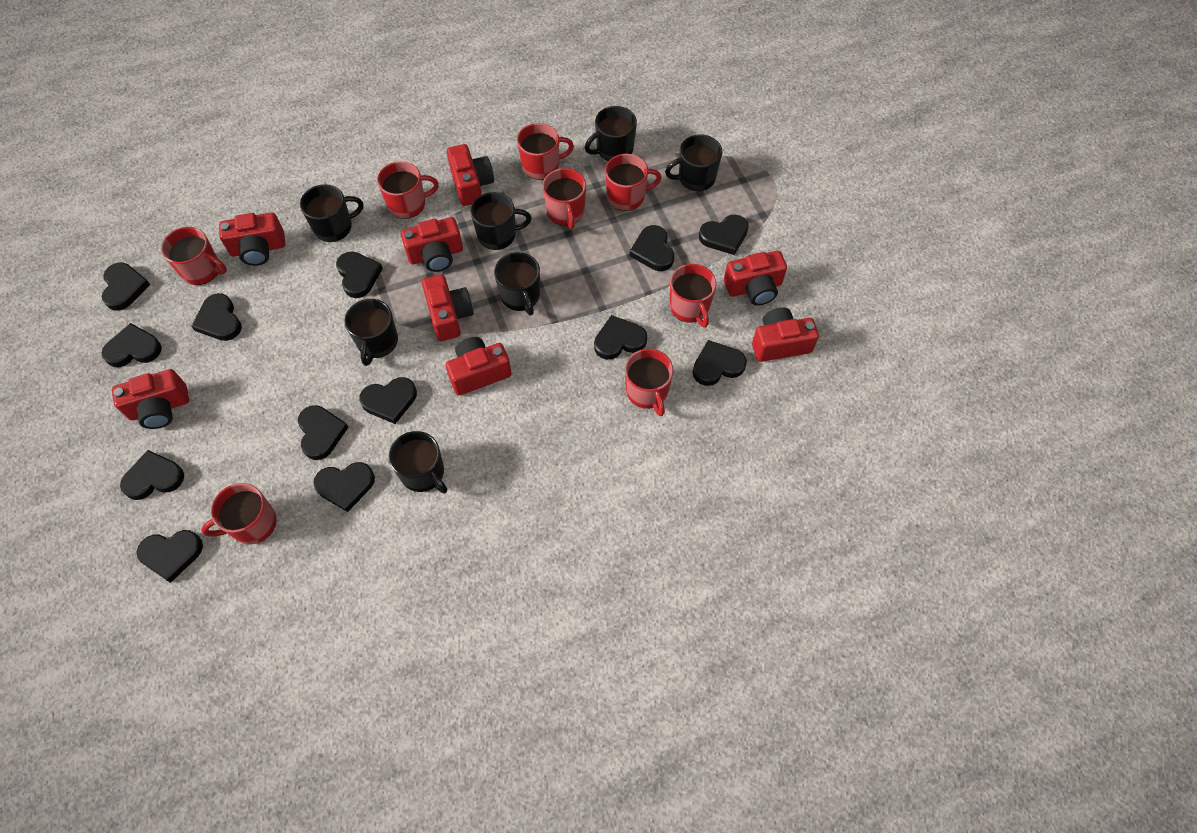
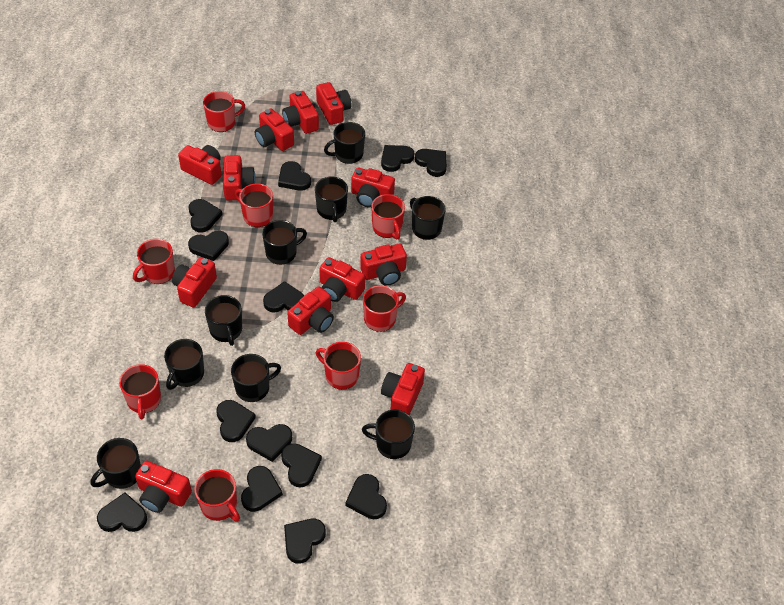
black mug: 7 -> 9
red camera: 8 -> 12

